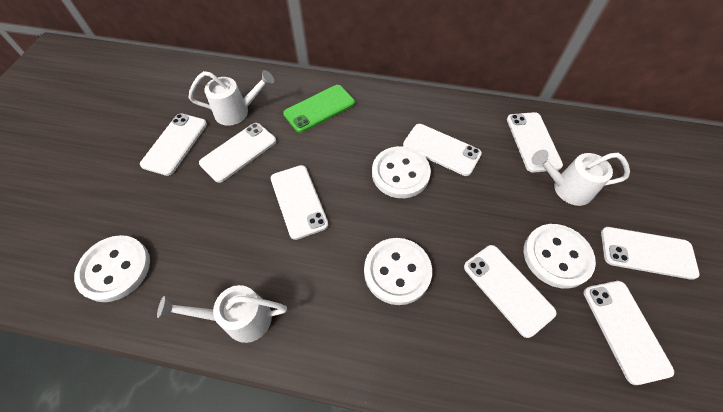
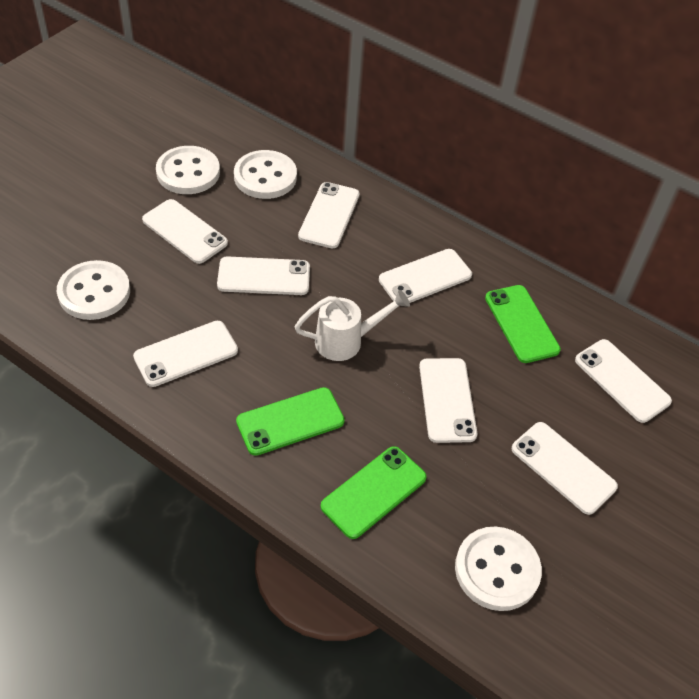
green phone: 1 -> 3
white watering can: 3 -> 1

